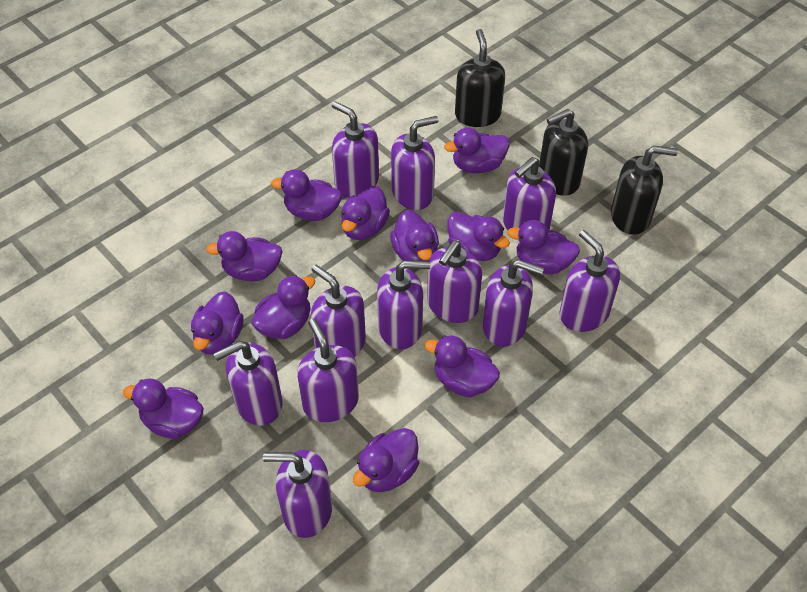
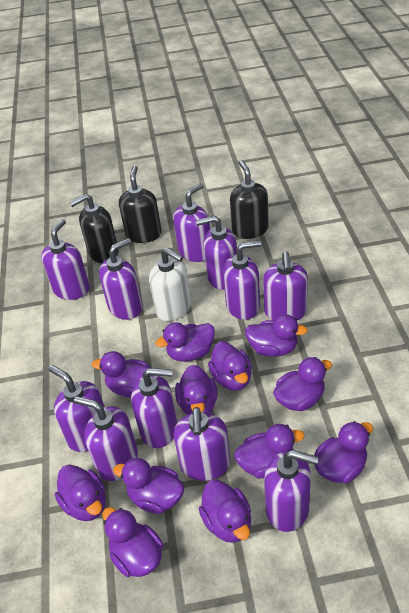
white soap dispenser: 0 -> 1

